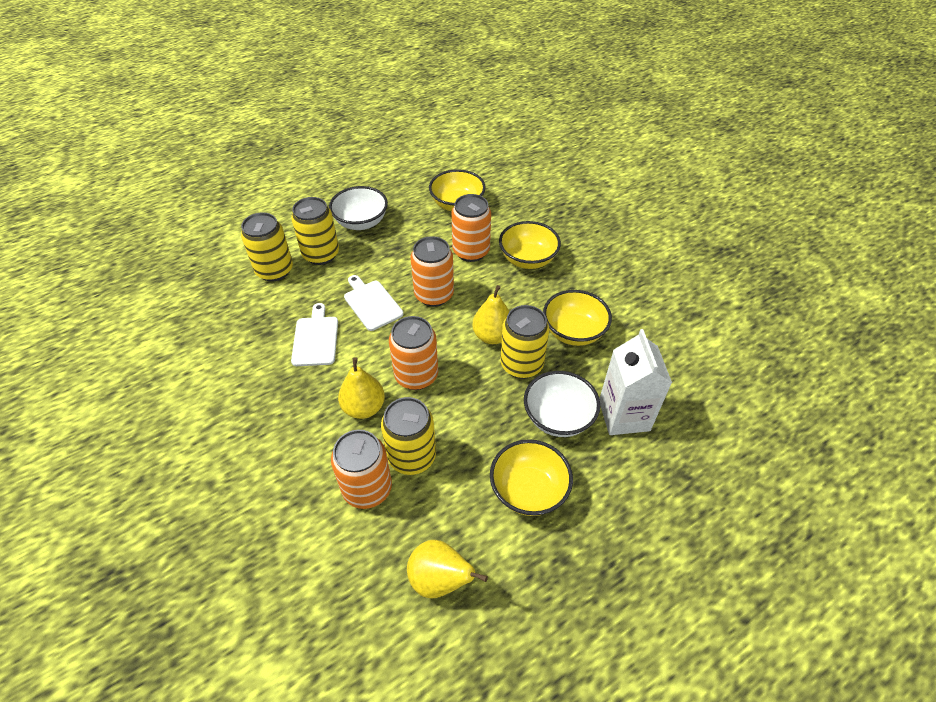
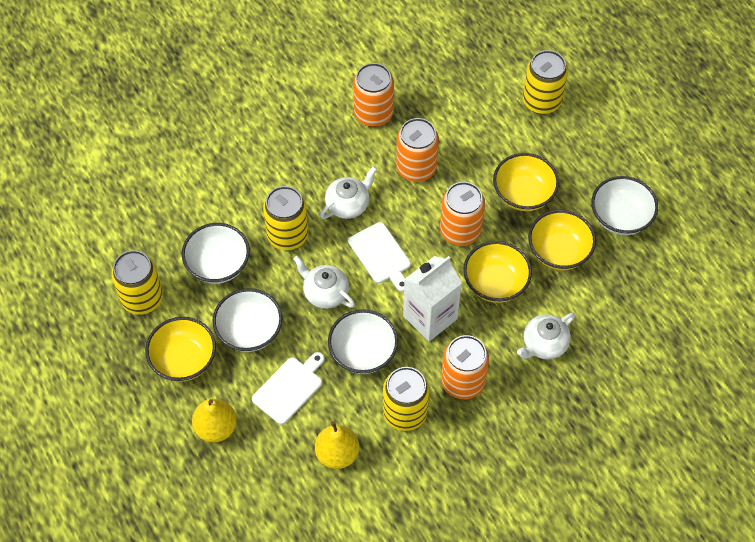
white bowl: 2 -> 4
white teapot: 0 -> 3
yellow pear: 3 -> 2

